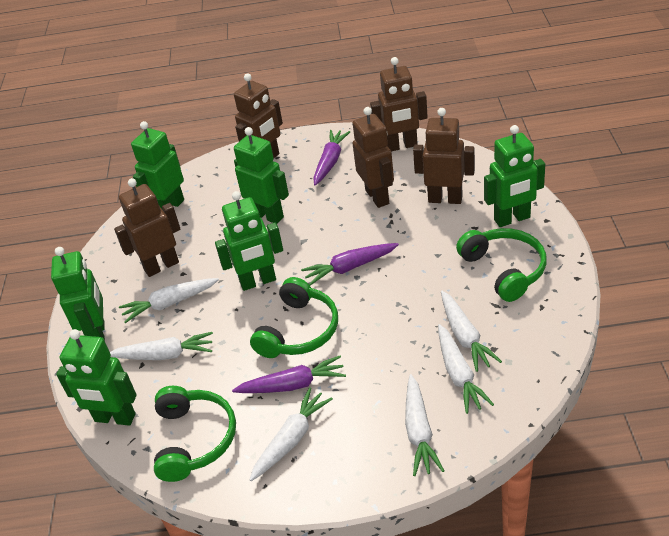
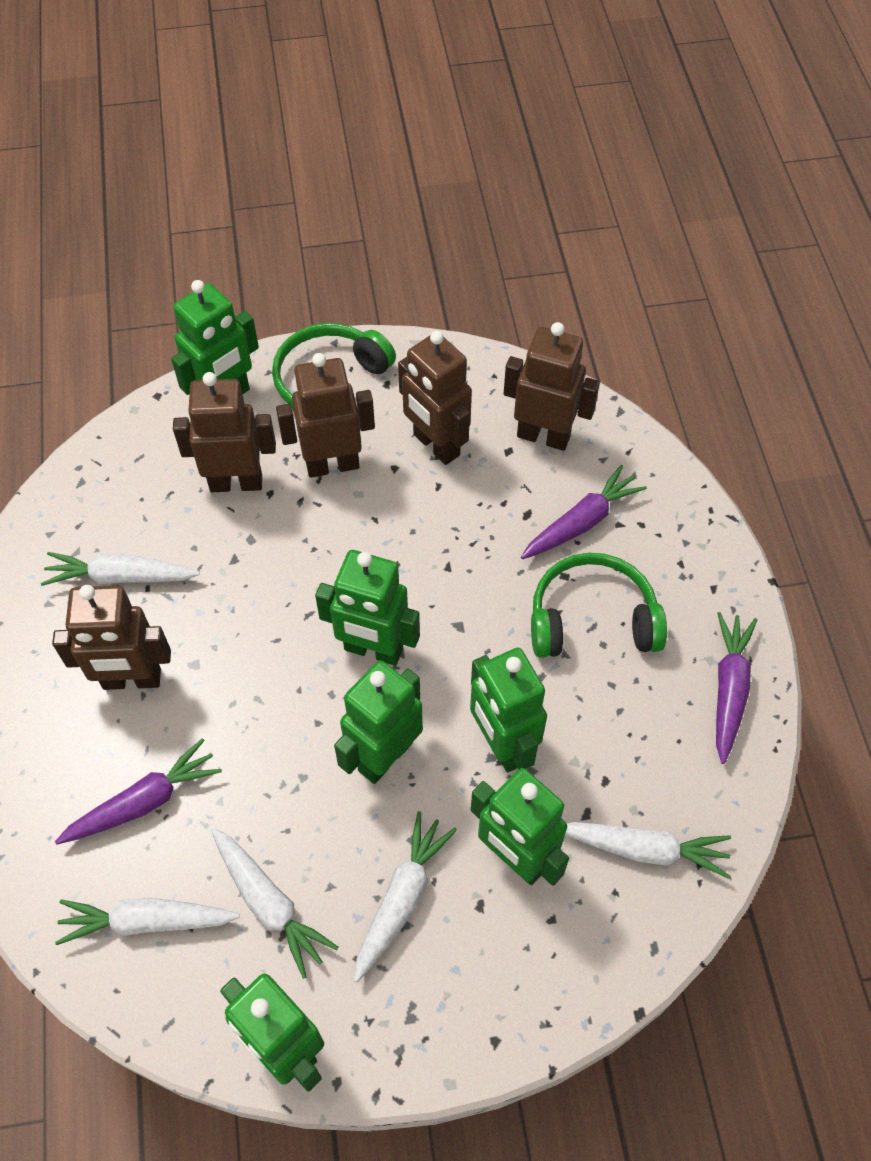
green headphones: 3 -> 2
white carrot: 6 -> 5

